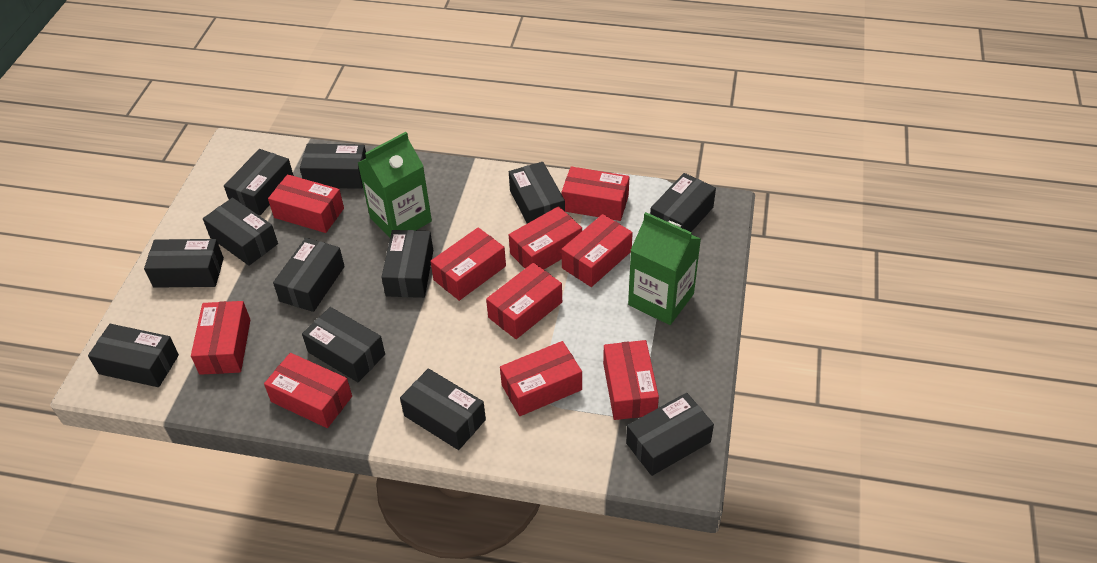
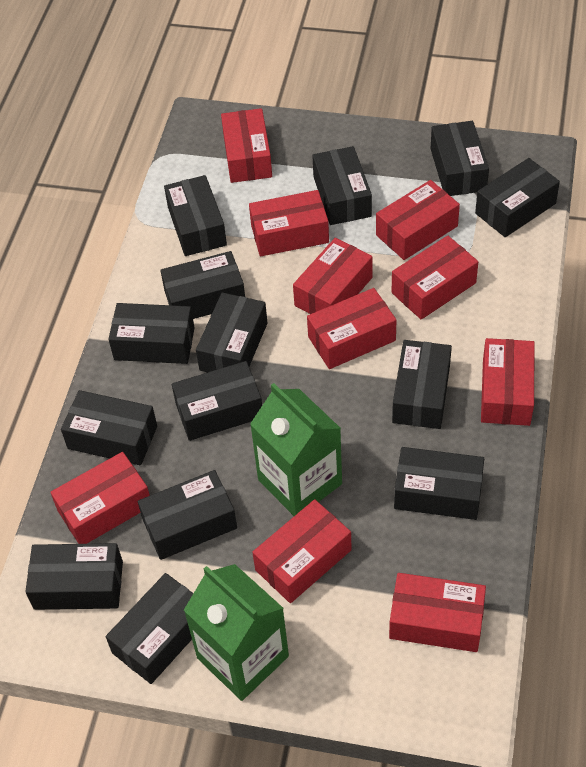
black box: 12 -> 14

